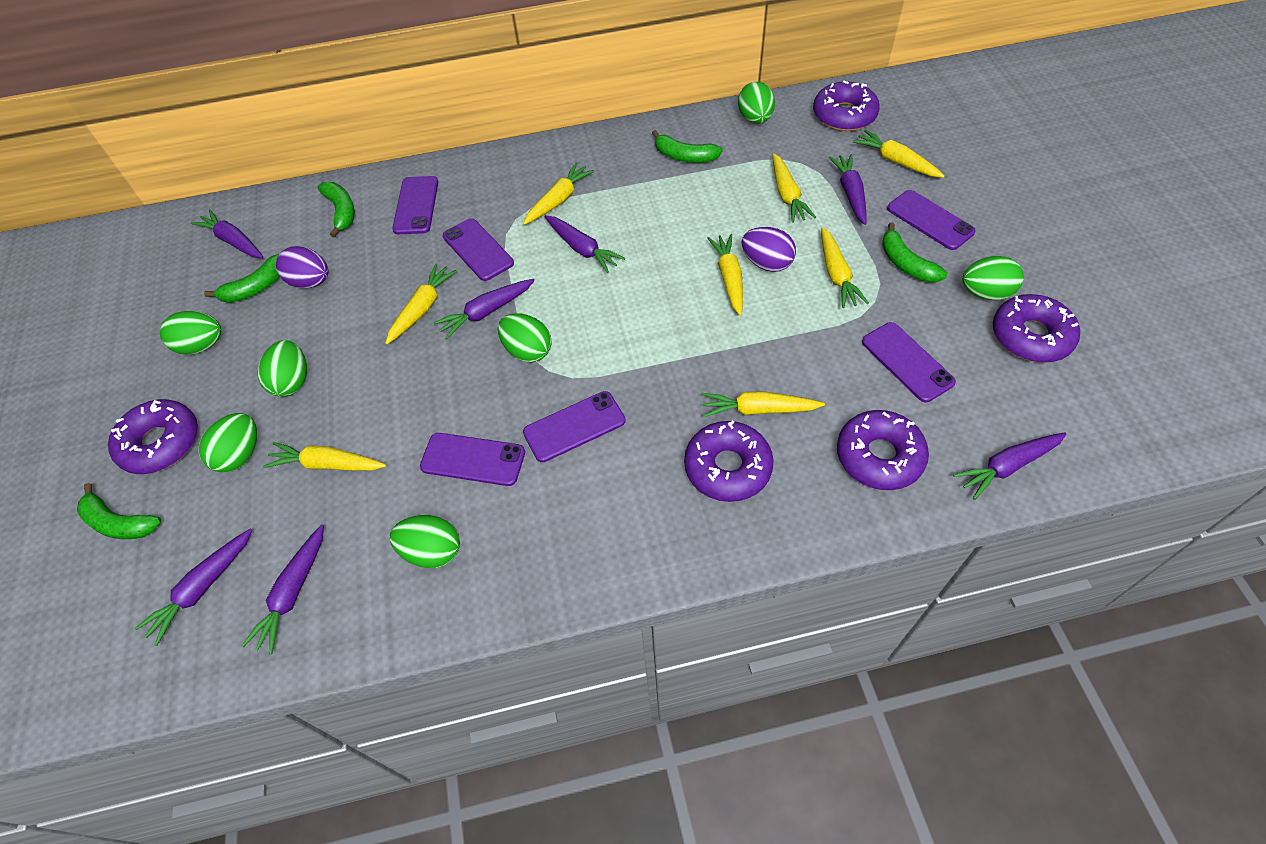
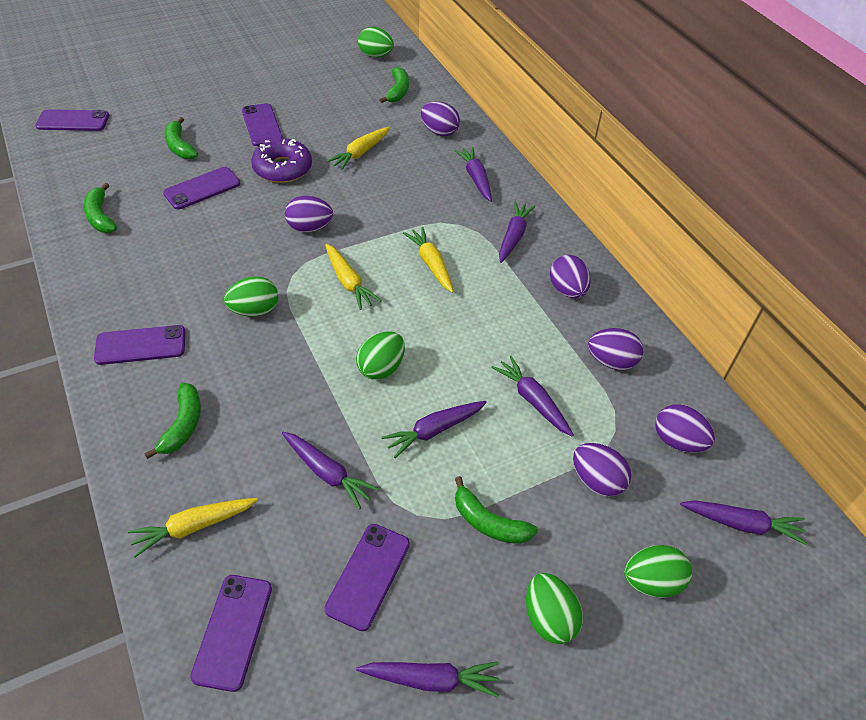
green egg: 7 -> 5
purple donut: 5 -> 1
purple egg: 2 -> 6
yellow carrot: 8 -> 4

